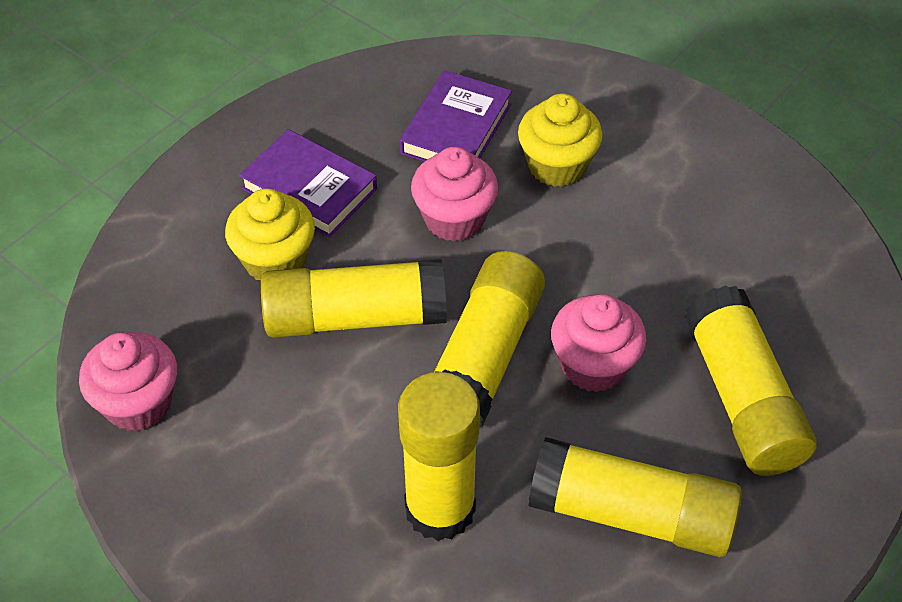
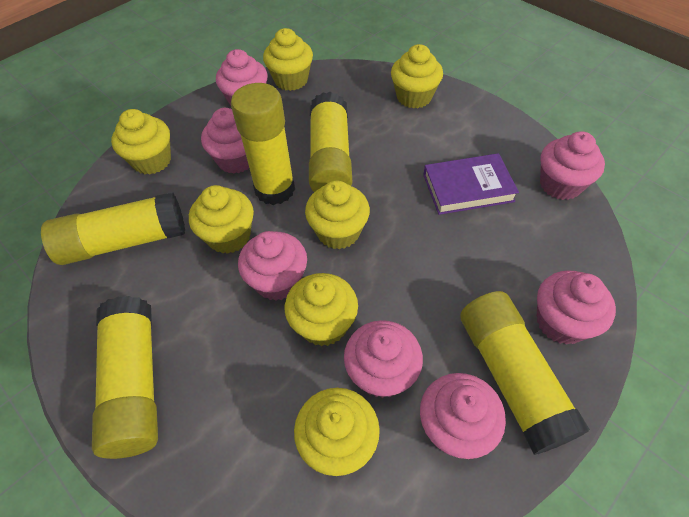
pink cupcake: 3 -> 7
purple book: 2 -> 1
yellow cupcake: 2 -> 7

